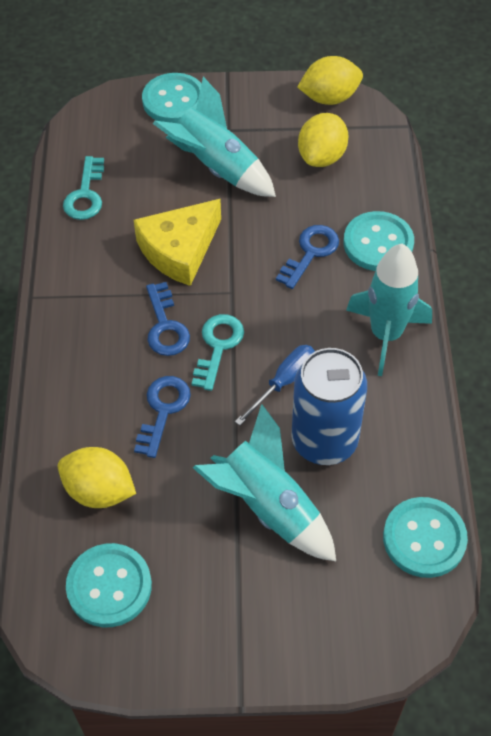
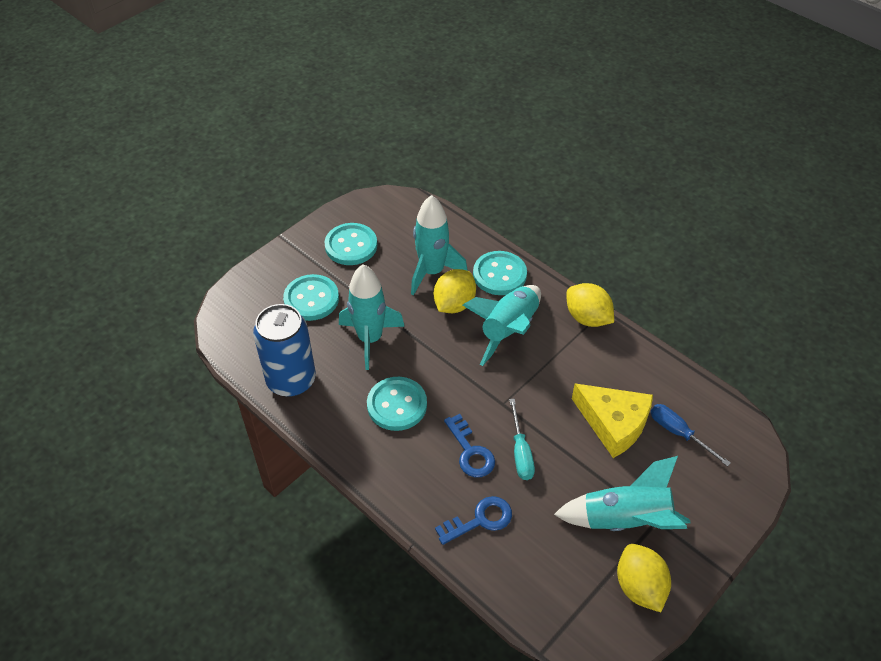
blue key: 3 -> 2
turquoise key: 2 -> 0
turquoise rocket: 3 -> 4
turquoise screwdriver: 0 -> 1

